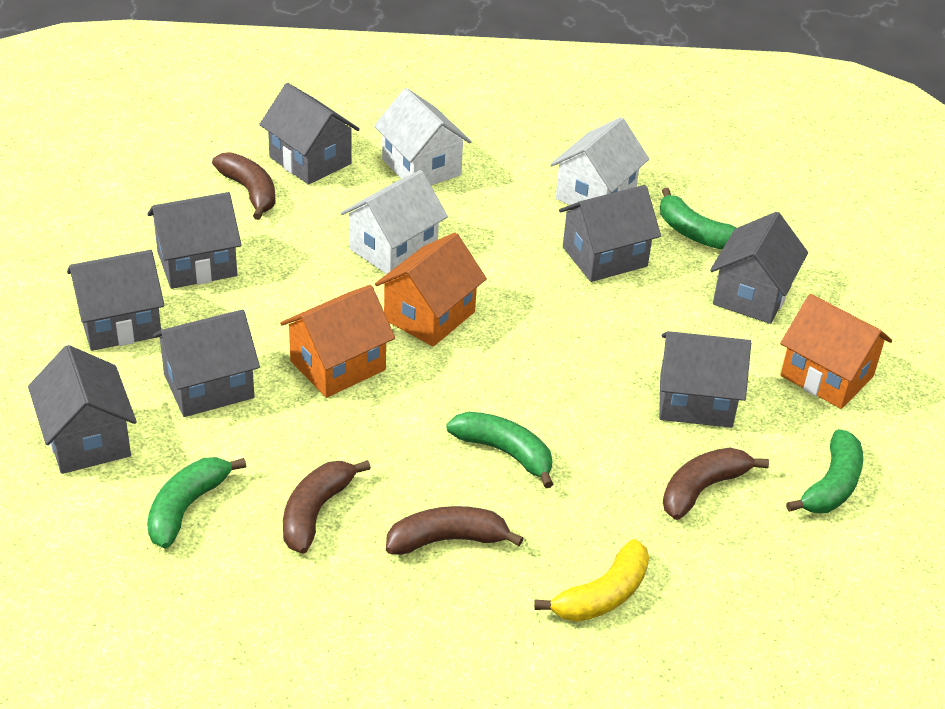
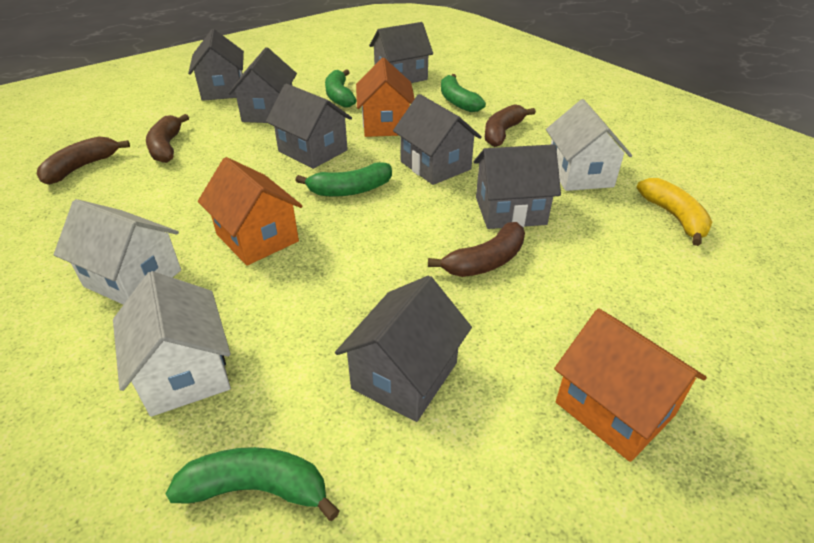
grey house: 8 -> 7

